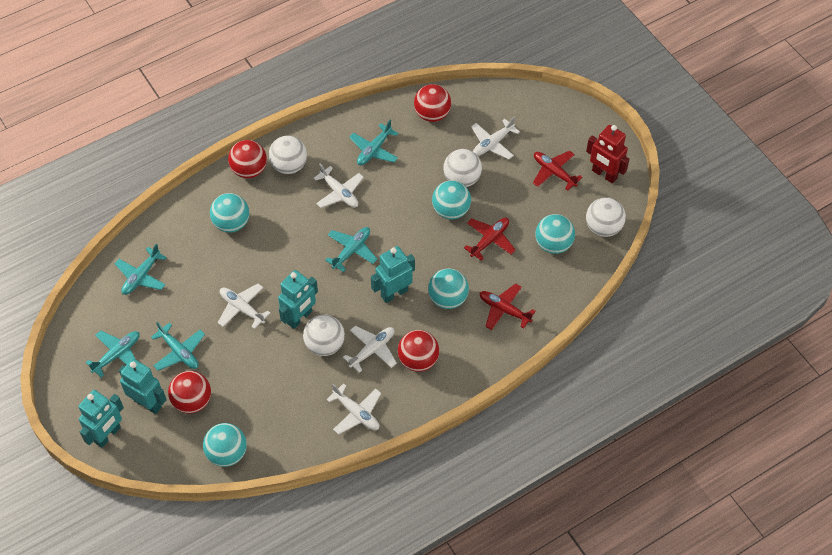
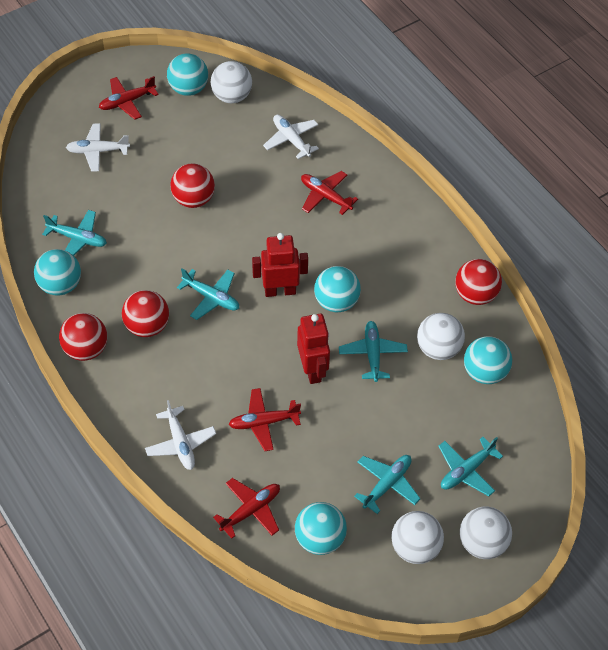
red plane: 3 -> 4
red robot: 1 -> 2
turquoise robot: 4 -> 0
white plane: 5 -> 3

